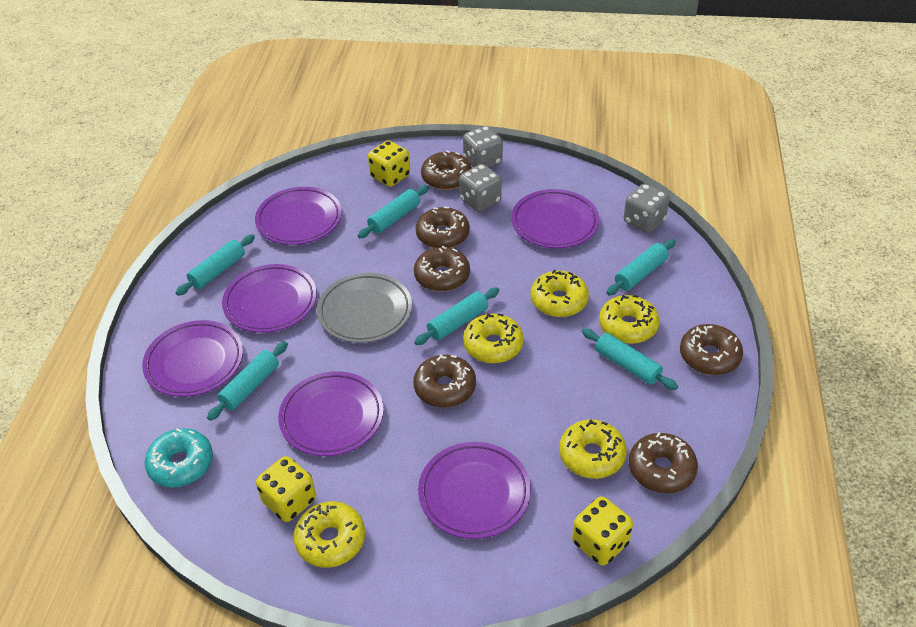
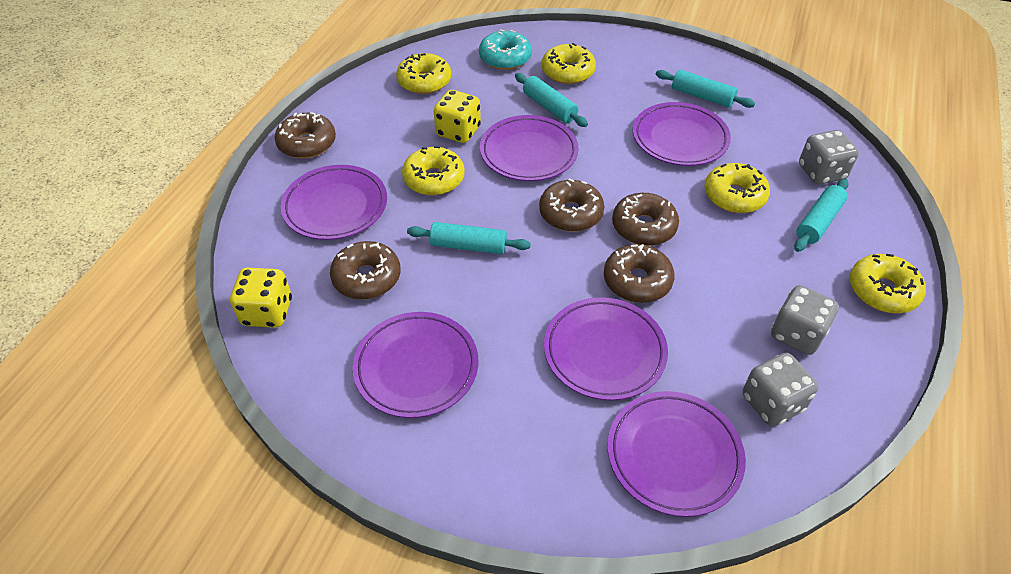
brown donut: 6 -> 5
grey plate: 1 -> 0
turquoise rolling pin: 6 -> 4
yellow dice: 3 -> 2

